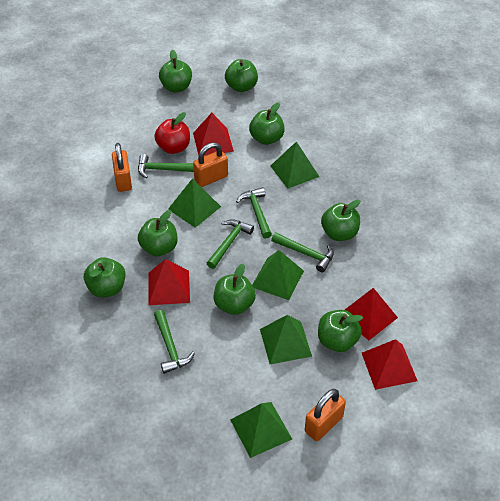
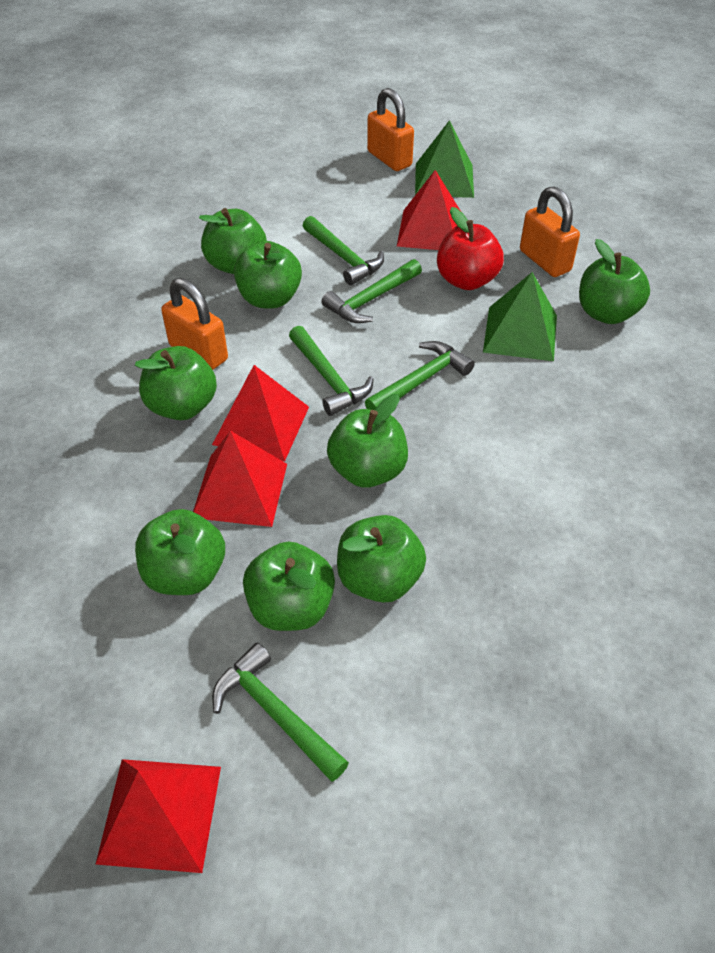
green pyramid: 5 -> 2

